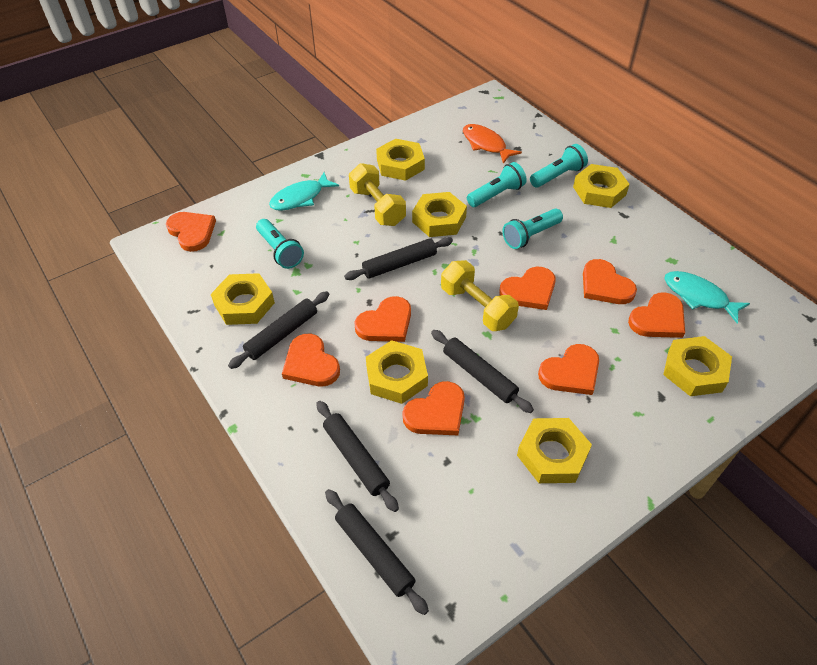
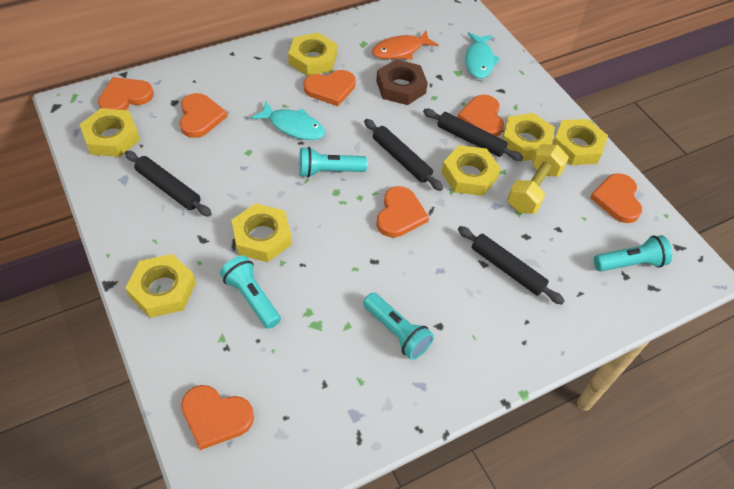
black rolling pin: 5 -> 4
brown nut: 0 -> 1
orange heart: 8 -> 7
yellow dumbbell: 2 -> 1

